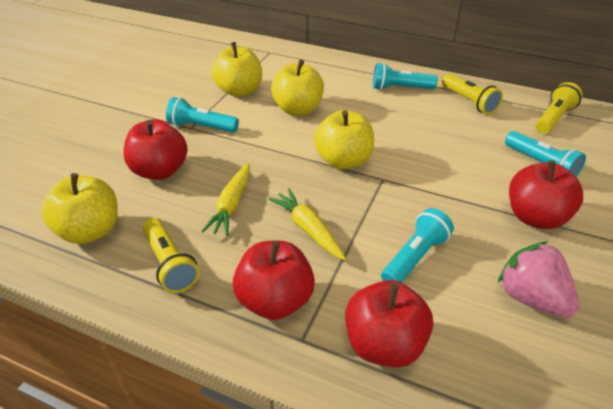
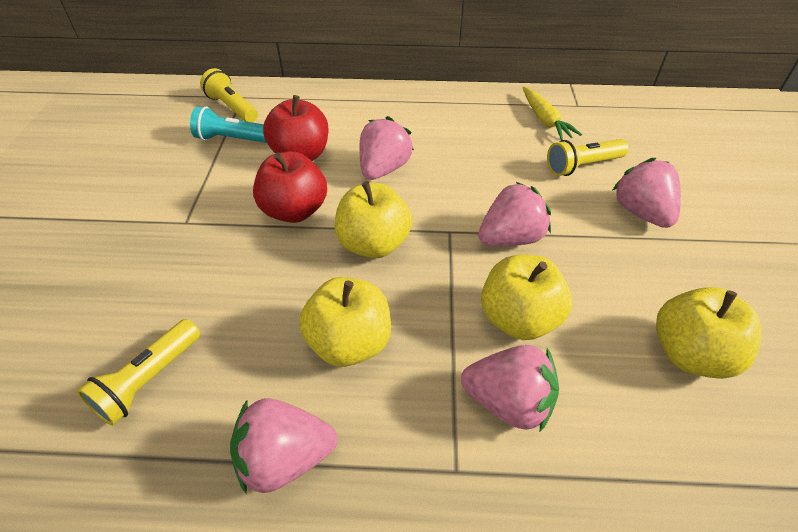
pink strawberry: 1 -> 5
red apple: 4 -> 2
turquoise flashlight: 4 -> 1
yellow carrot: 2 -> 1

